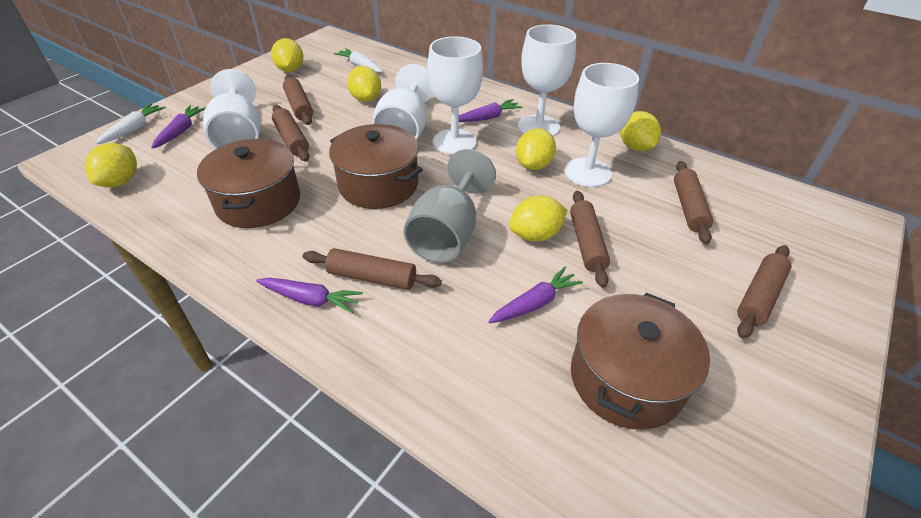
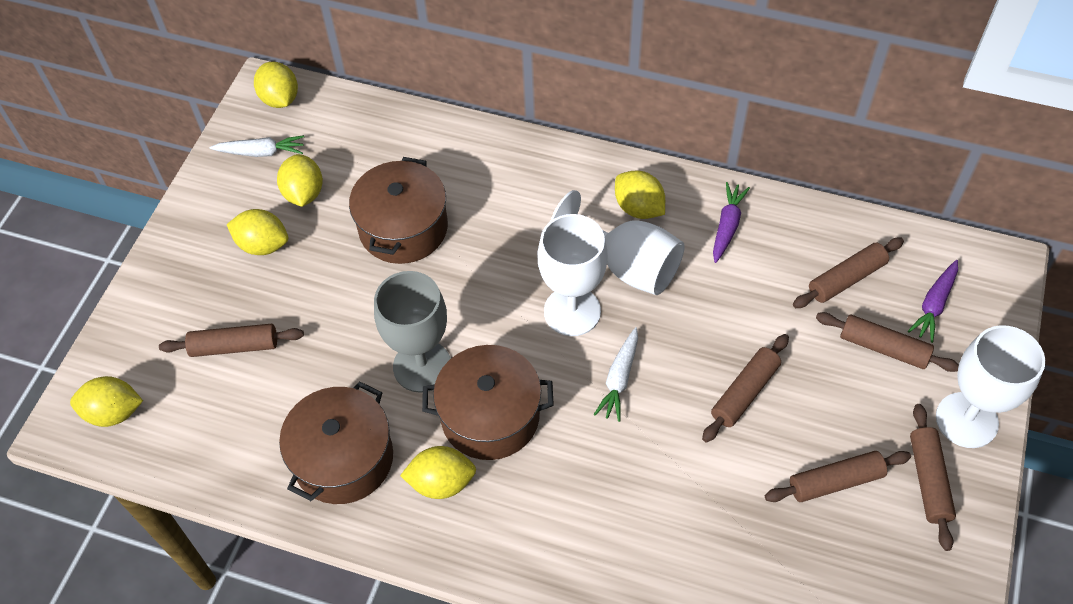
purple carrot: 4 -> 2
white goblet: 5 -> 3

